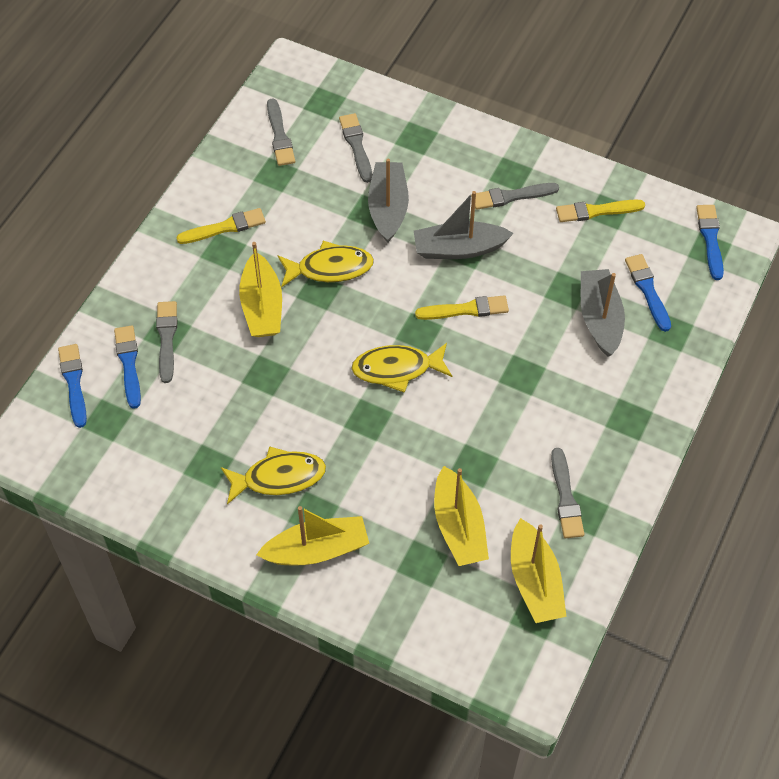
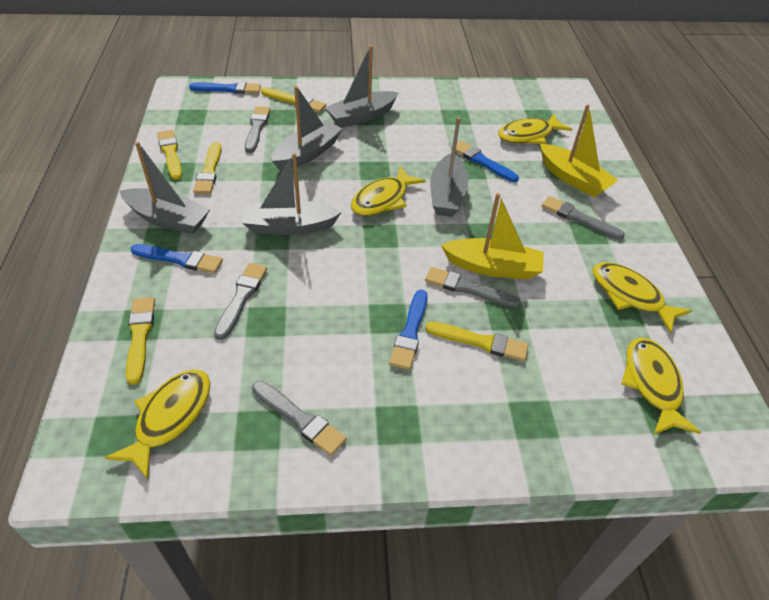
grey boat: 3 -> 5
yellow boat: 4 -> 2
yellow brush: 3 -> 5
yellow fish: 3 -> 5

